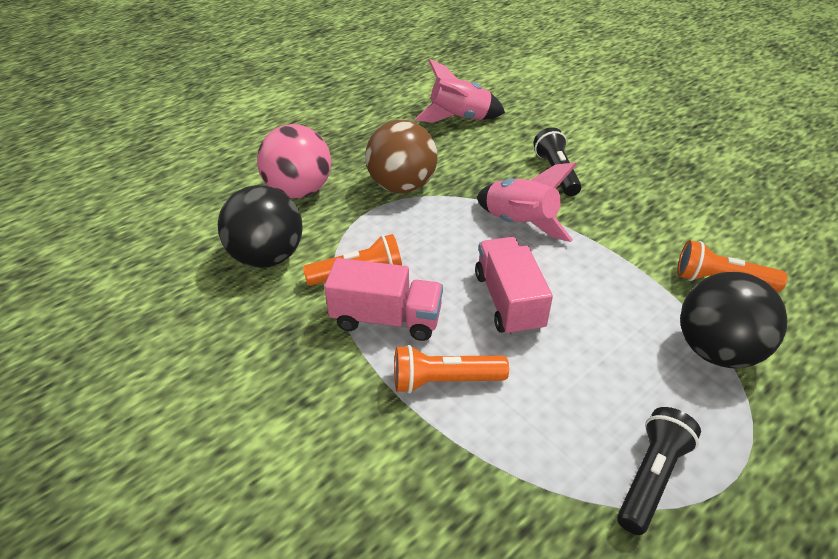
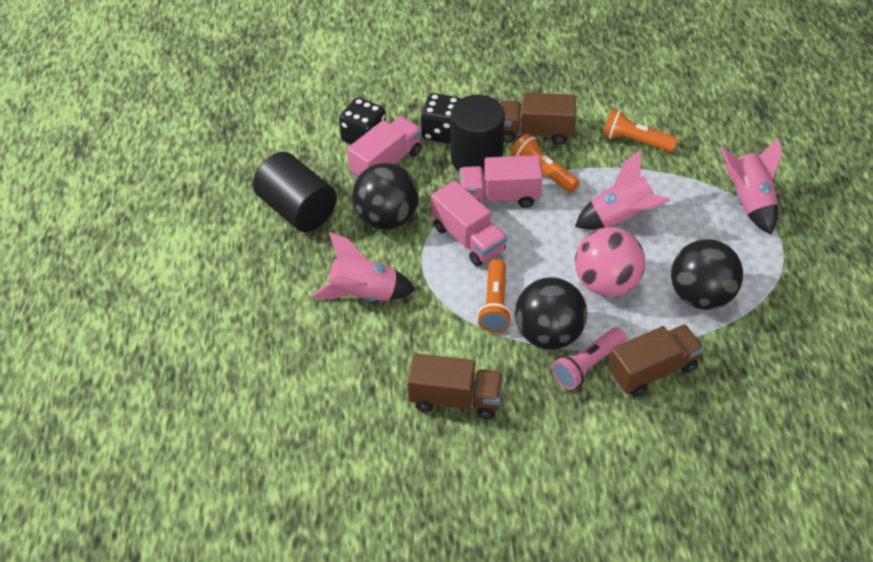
black ball: 2 -> 3
black cylinder: 0 -> 2
black dice: 0 -> 2
black flashlight: 2 -> 0
brown ball: 1 -> 0
brown truck: 0 -> 3
pink flashlight: 0 -> 1
pink rocket: 2 -> 3
pink truck: 2 -> 3

